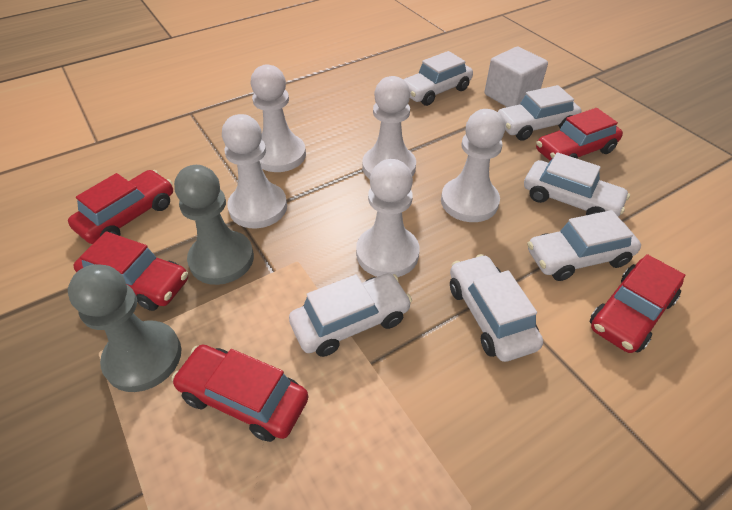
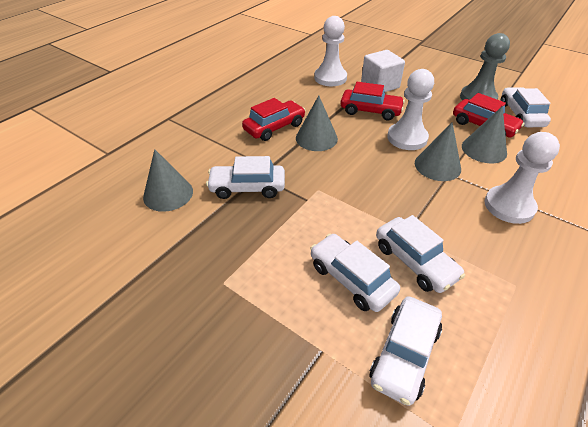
grey cone: 0 -> 4
grey pawn: 2 -> 1
red car: 5 -> 3
white car: 6 -> 5
white pawn: 5 -> 3

